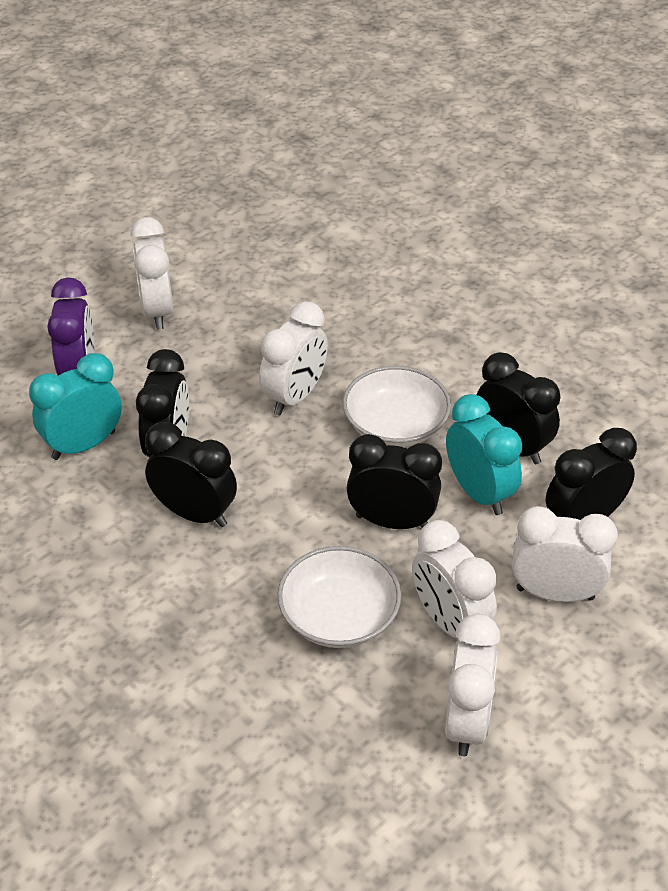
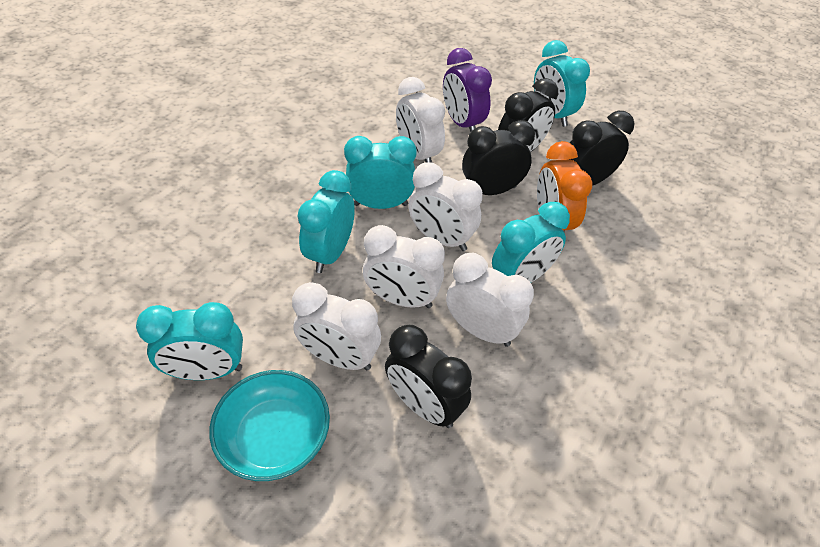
black clock: 5 -> 4
orange clock: 0 -> 1
turquoise bowl: 0 -> 1
turquoise clock: 2 -> 5
white bowl: 2 -> 0

